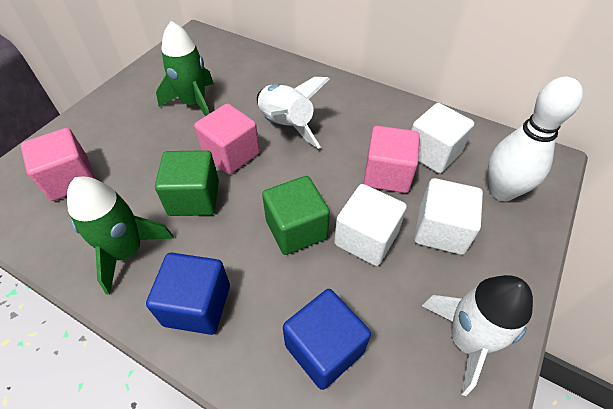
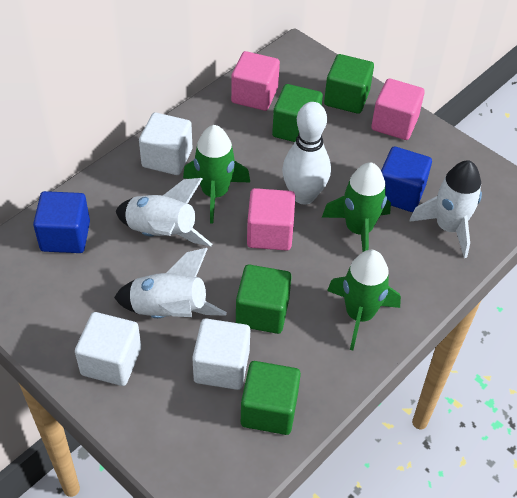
green cube: 2 -> 4
green rocket: 2 -> 3
white rocket: 2 -> 3

